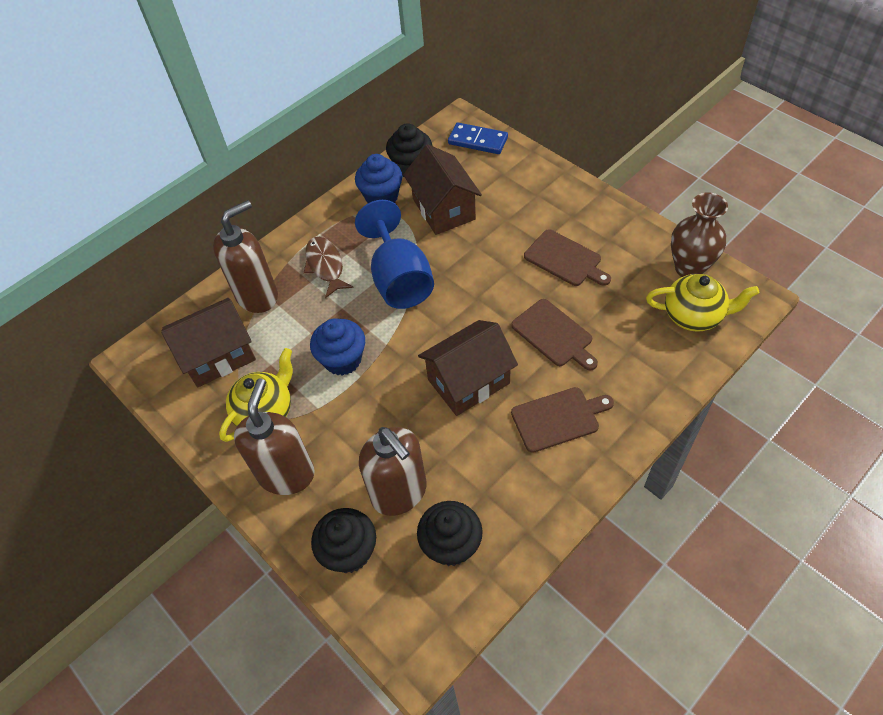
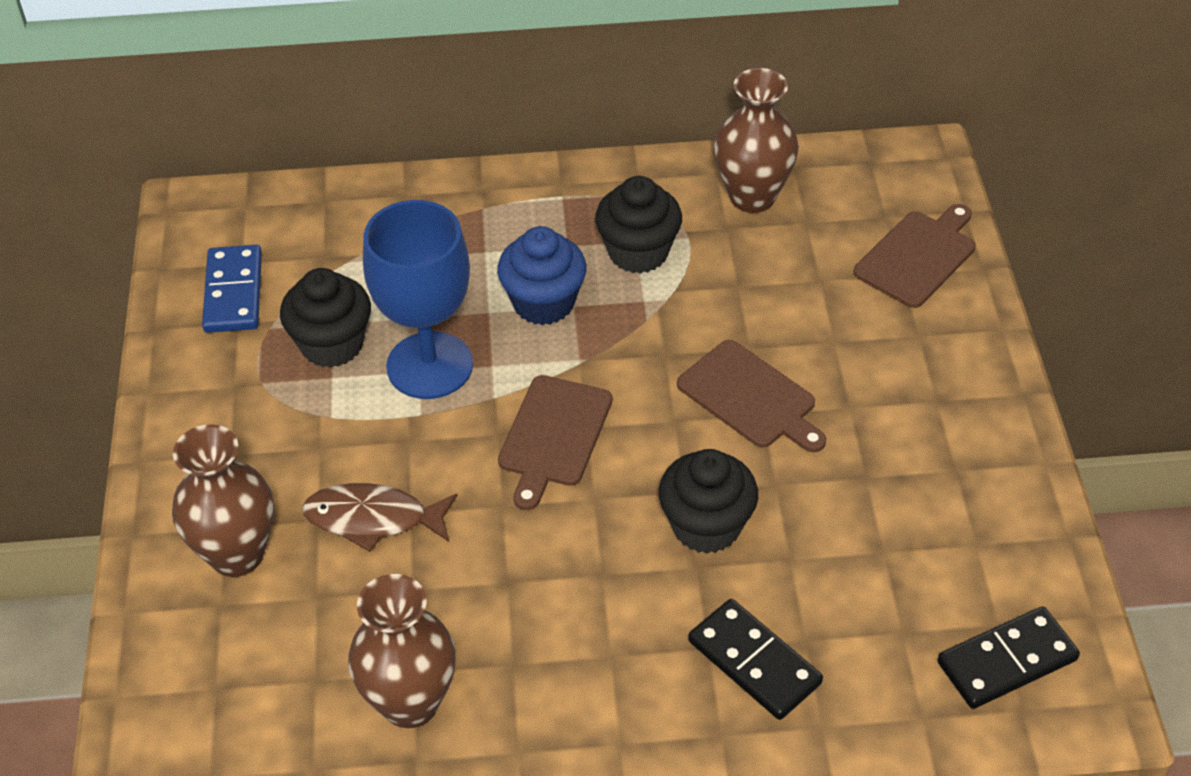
black domino: 0 -> 2
blue cupcake: 2 -> 1
brown house: 3 -> 0
brown soap dispenser: 3 -> 0
brown vase: 1 -> 3
yellow teapot: 2 -> 0

